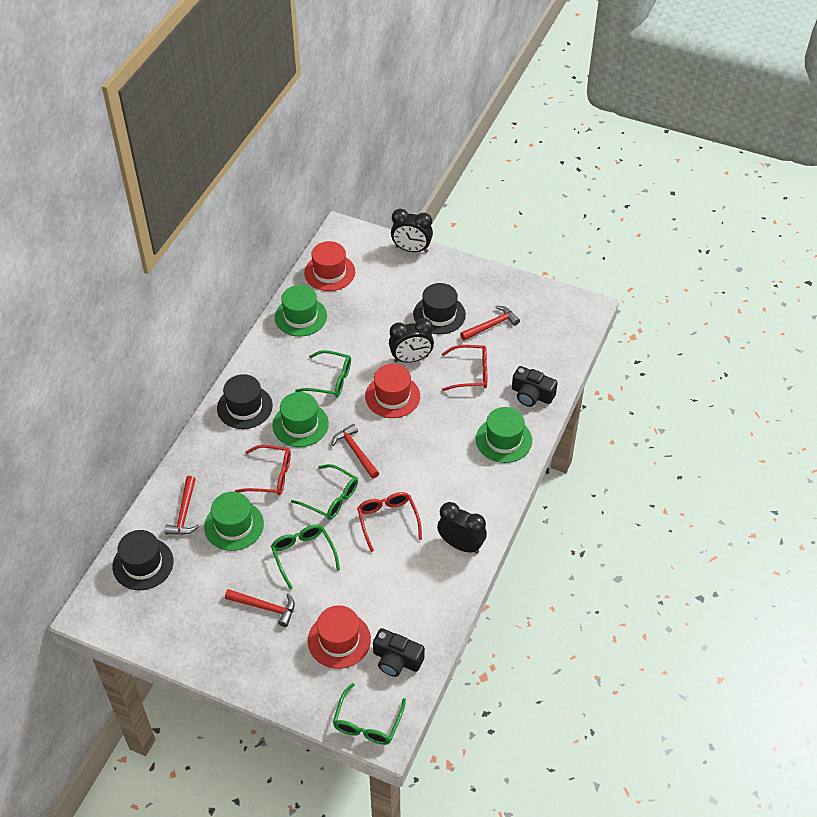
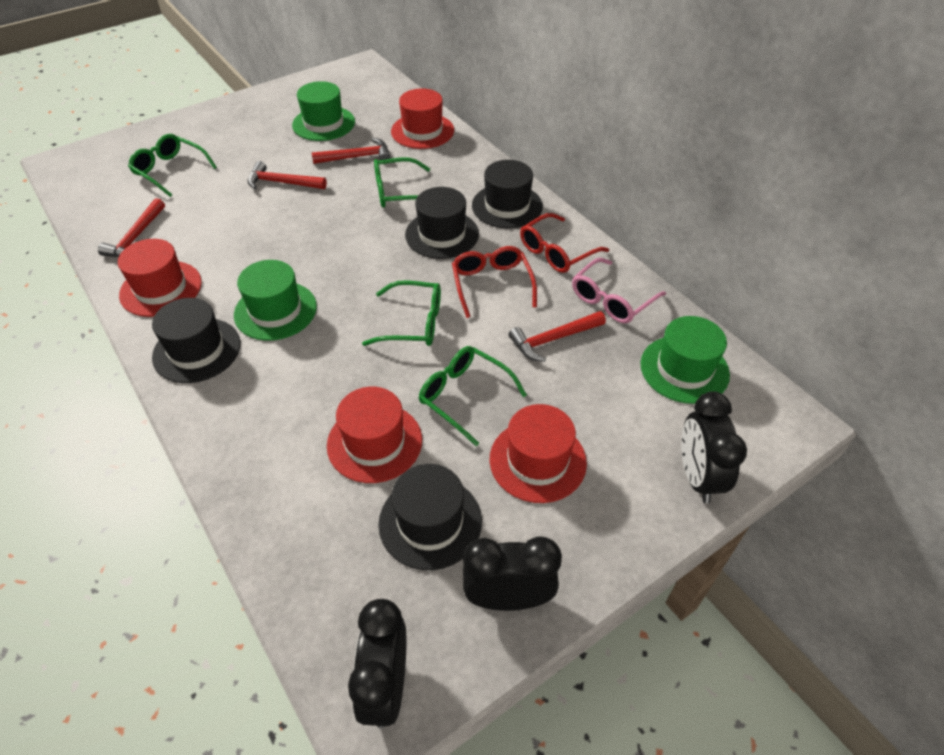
black camera: 2 -> 0
black hat: 3 -> 4
green hat: 4 -> 3
pink glasses: 0 -> 1
red glasses: 3 -> 2
red hat: 3 -> 4

